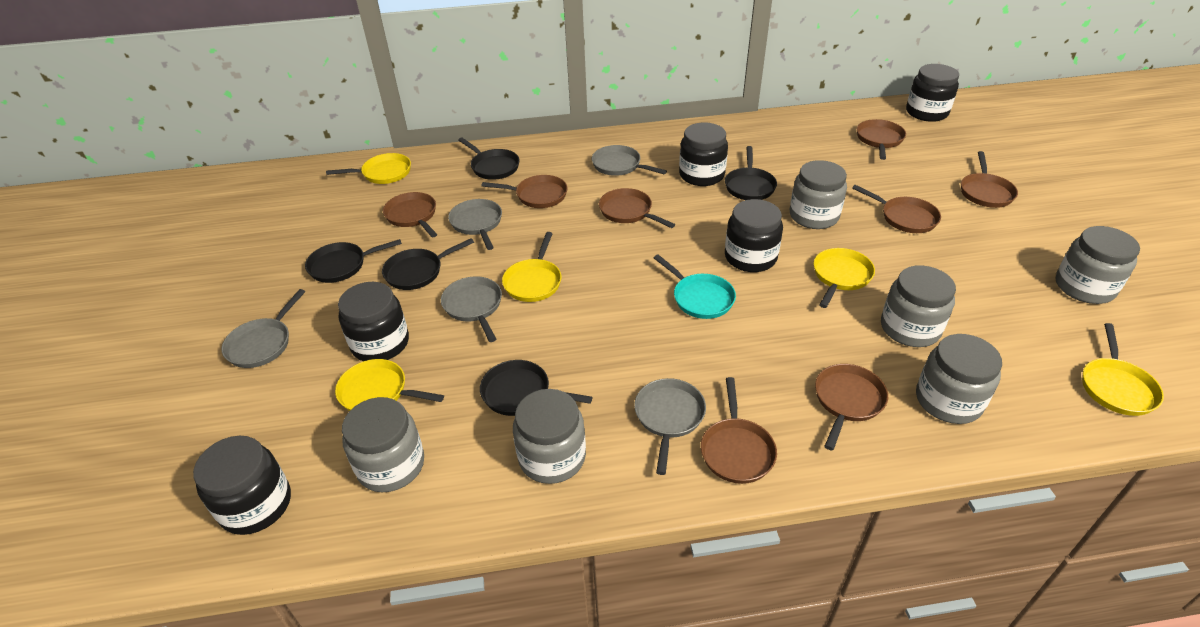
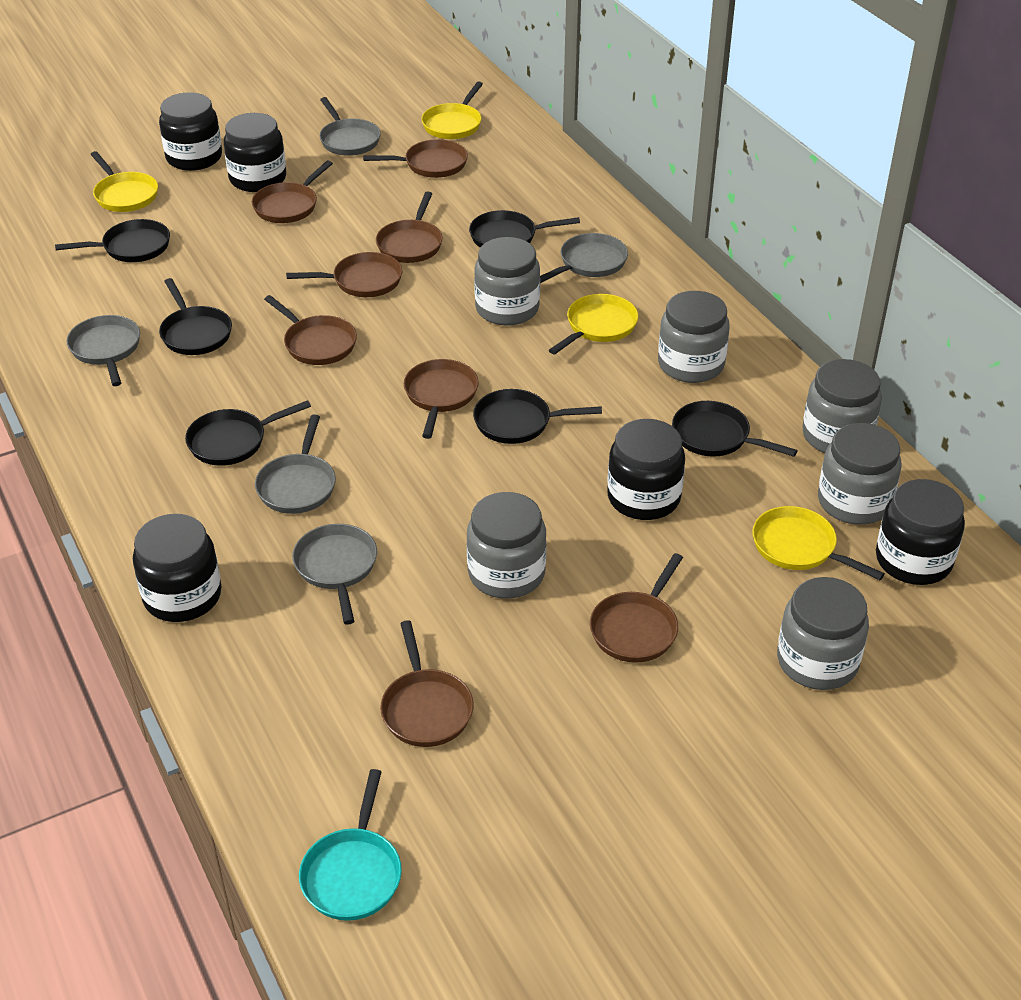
black pan: 5 -> 6
yellow pan: 5 -> 4

